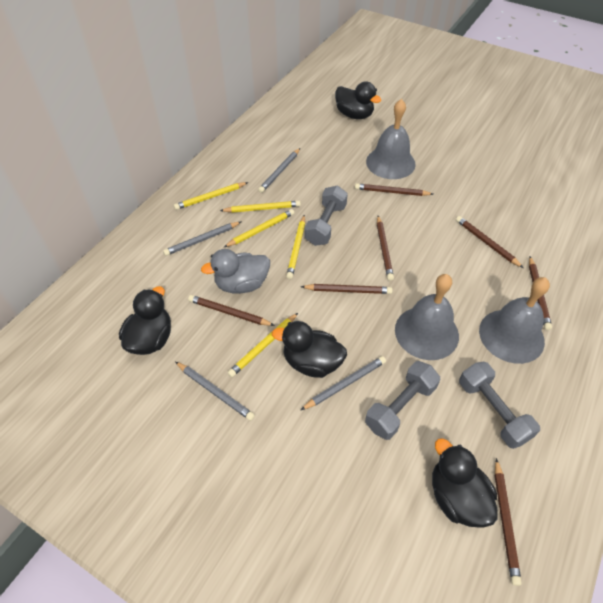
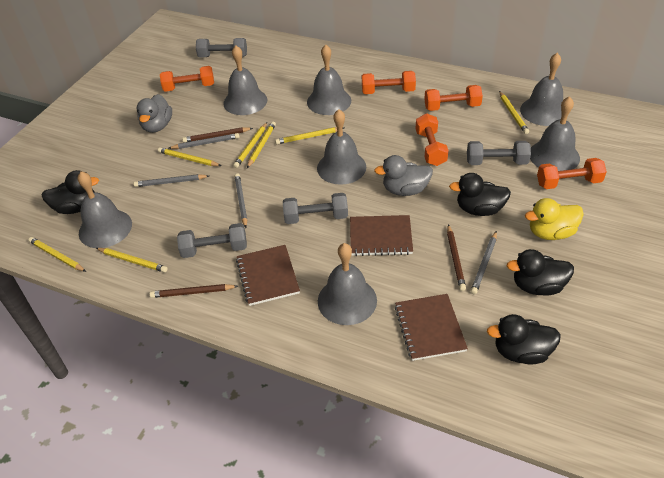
brown notebook: 0 -> 3
brown pencil: 7 -> 3
grey bell: 3 -> 7
grey duck: 1 -> 2
grey dumbbell: 3 -> 4
orange dumbbell: 0 -> 5
yellow duck: 0 -> 1
yellow pencil: 5 -> 7

